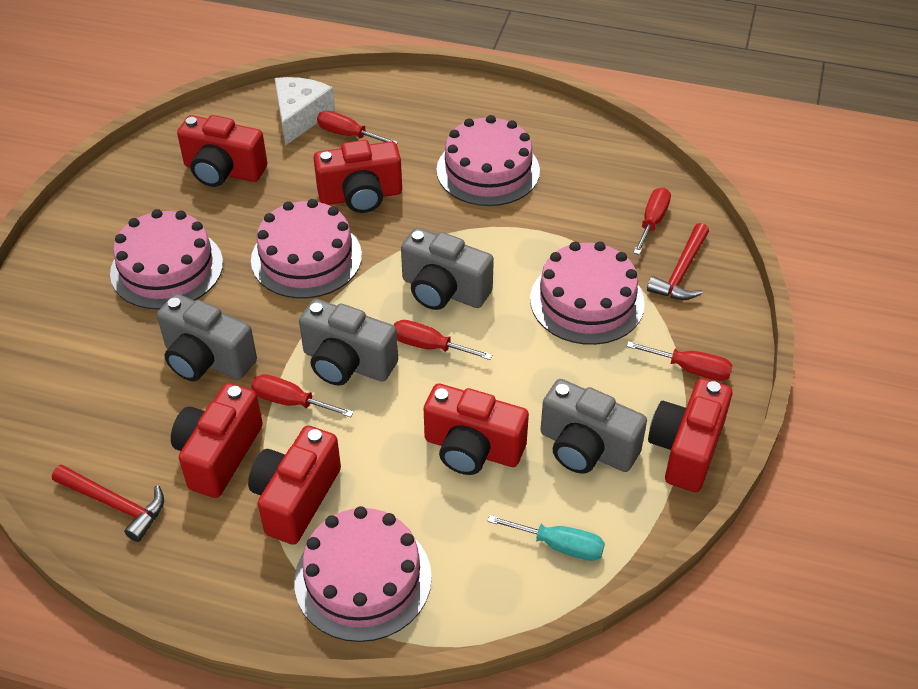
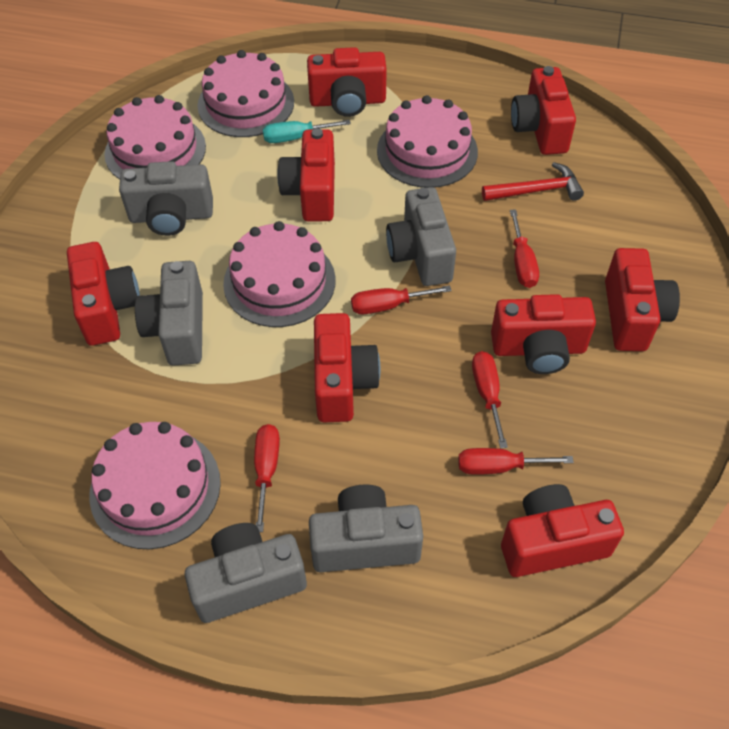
grey camera: 4 -> 5
red camera: 6 -> 8
red hammer: 2 -> 1
white cheese: 1 -> 0

